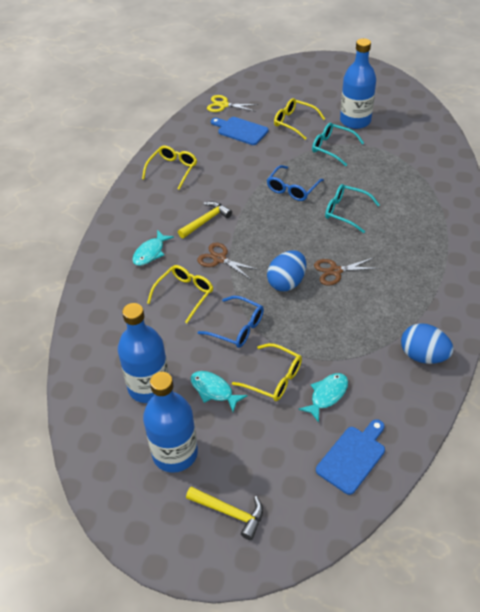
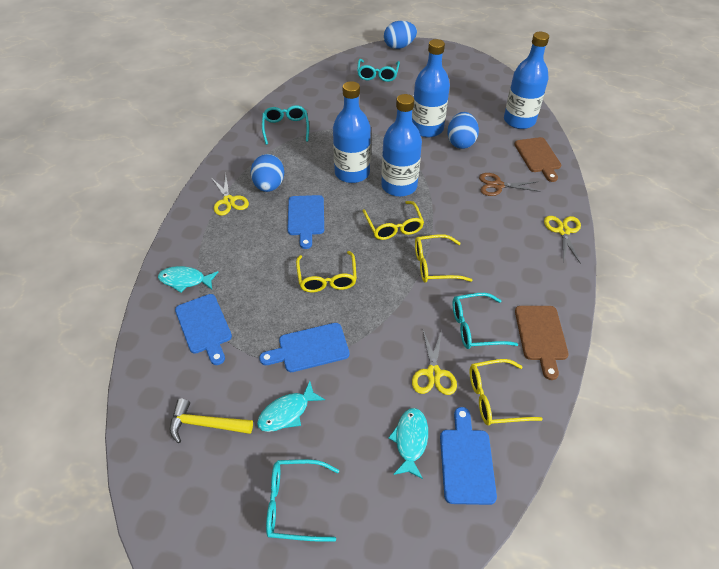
blue bottle: 3 -> 4
blue cutting board: 2 -> 4
blue egg: 2 -> 3
blue glasses: 2 -> 0
brown cutting board: 0 -> 2
brown scissors: 2 -> 1
turquoise glasses: 2 -> 4
yellow hammer: 2 -> 1
yellow scissors: 1 -> 3

